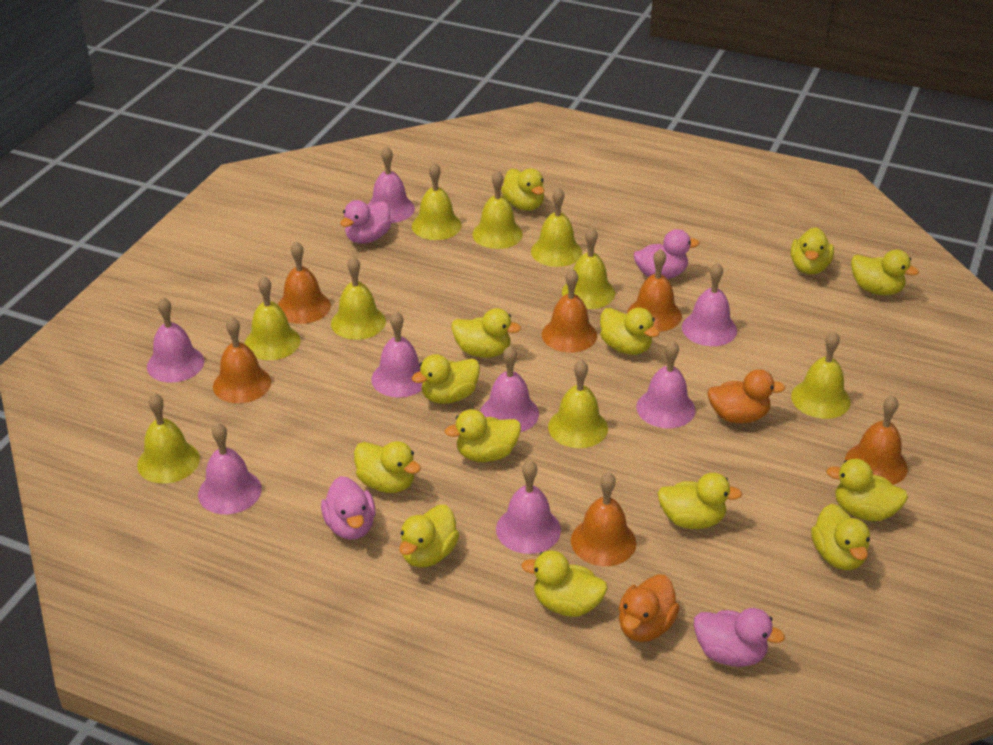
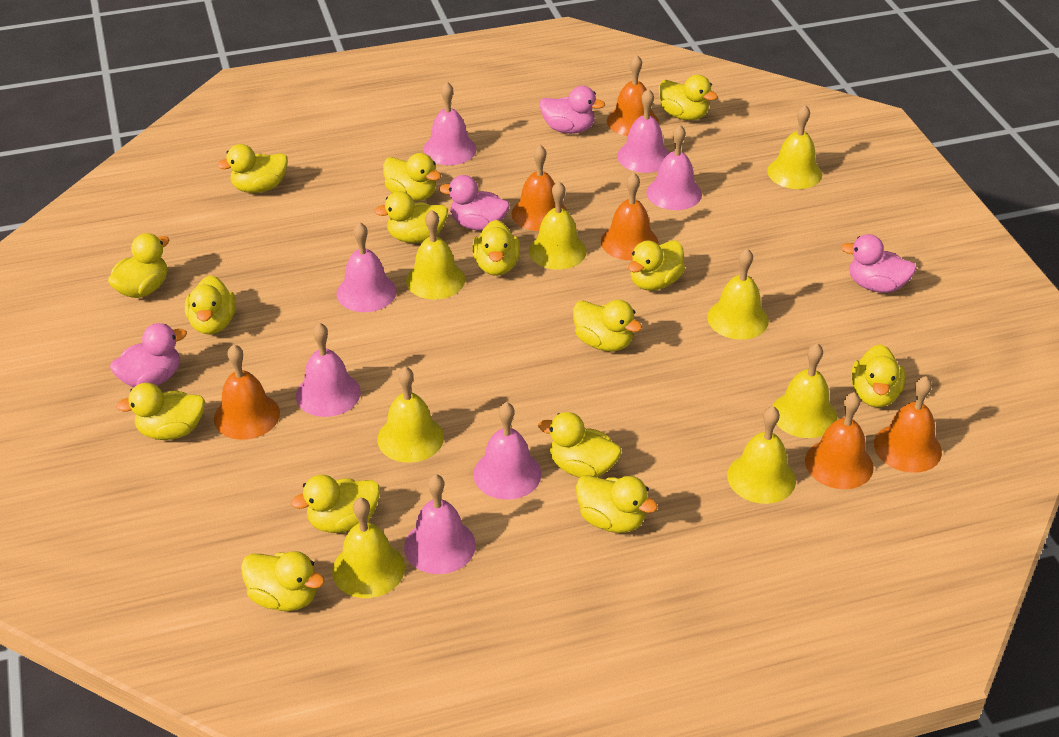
orange duck: 2 -> 0
pink bell: 8 -> 7
yellow bell: 9 -> 8
yellow duck: 13 -> 15

